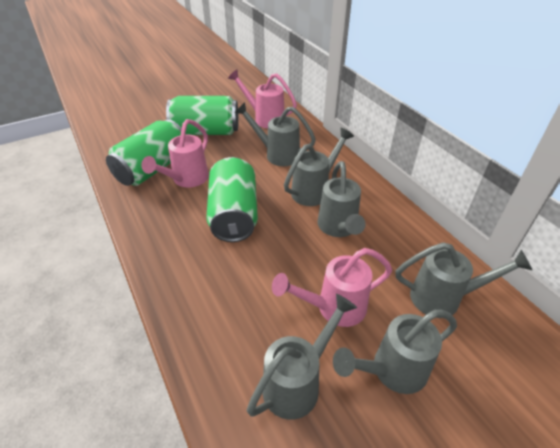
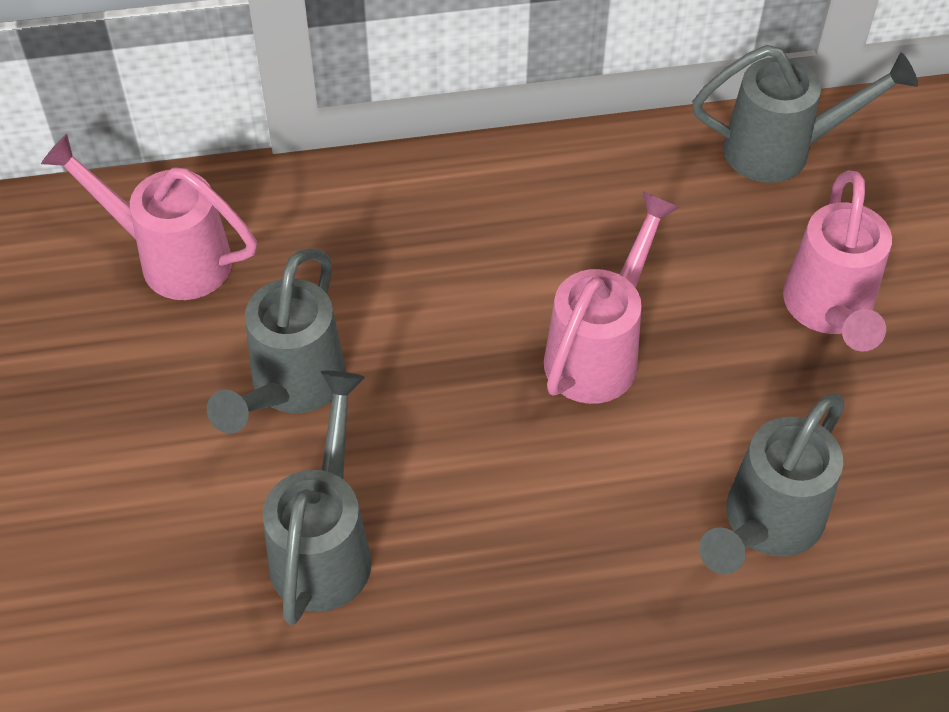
green can: 3 -> 0
grey watering can: 6 -> 4

